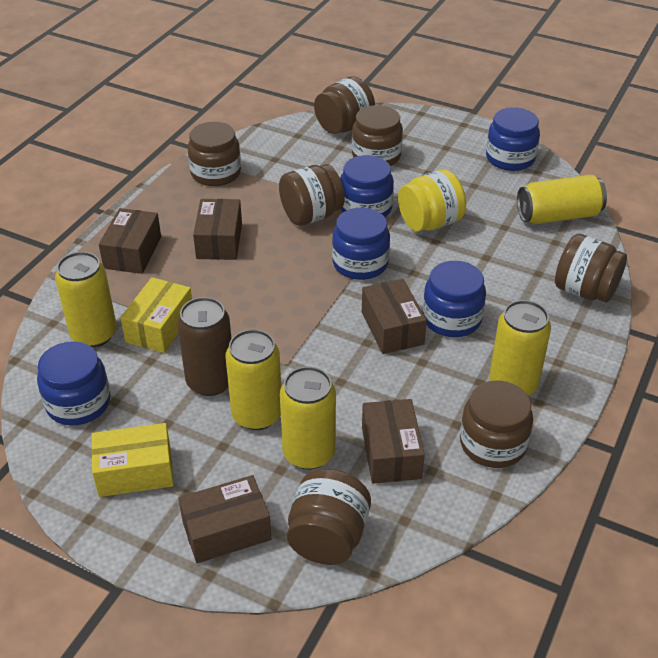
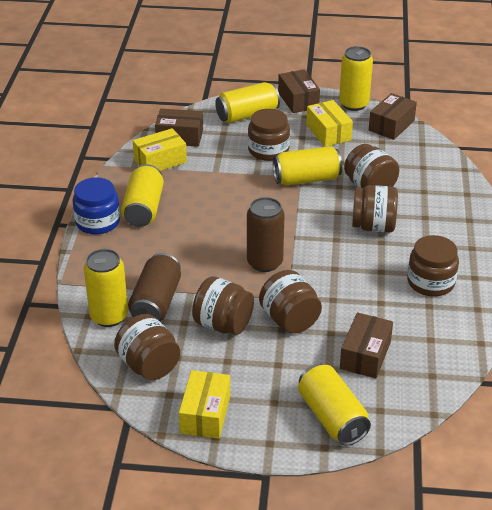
blue jar: 5 -> 1
brown box: 5 -> 4
brown can: 1 -> 2
yellow box: 2 -> 3
yellow can: 5 -> 6
yellow jar: 1 -> 0

